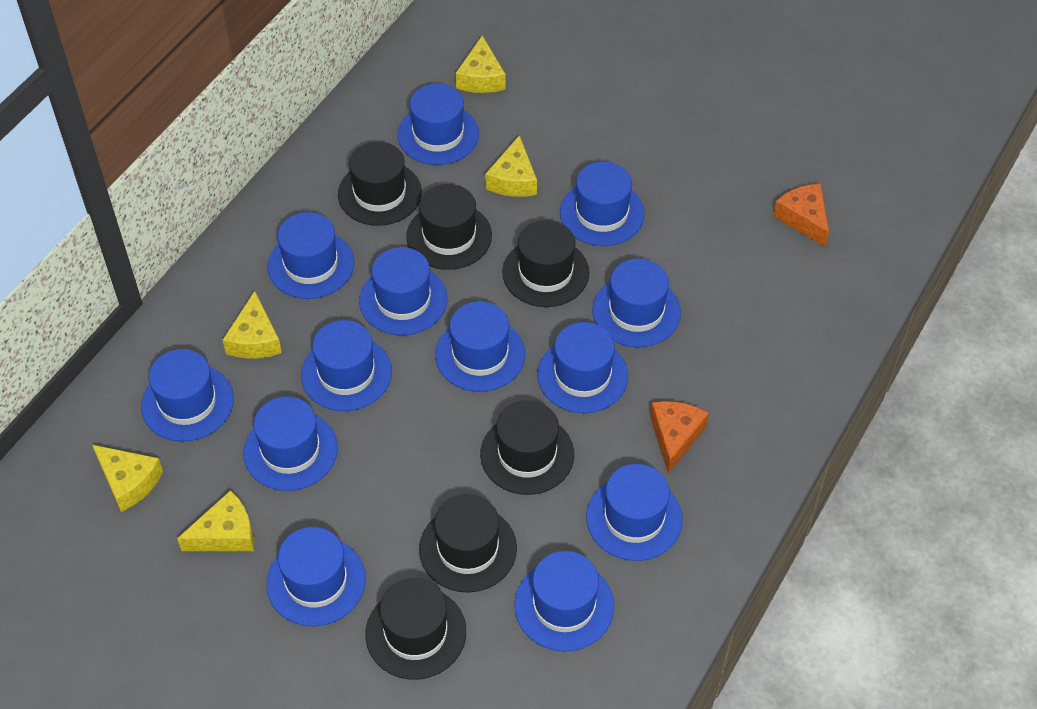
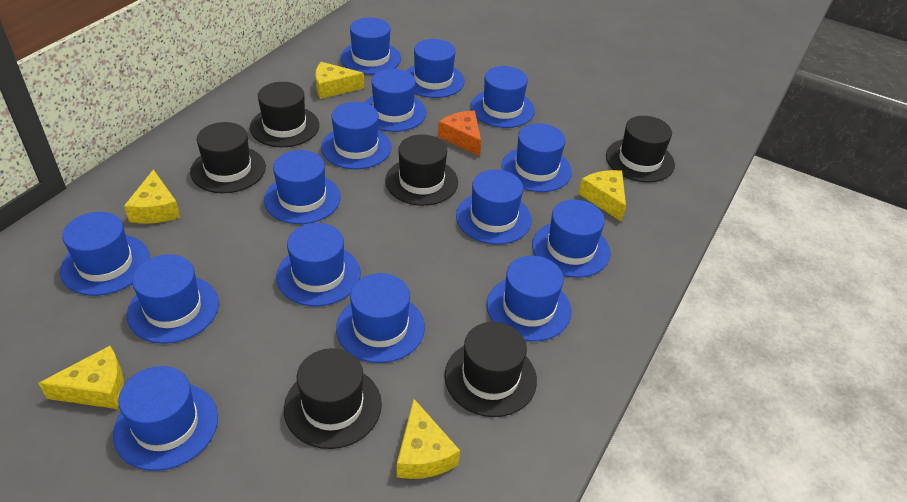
blue hat: 13 -> 15
orange cheese: 2 -> 1

